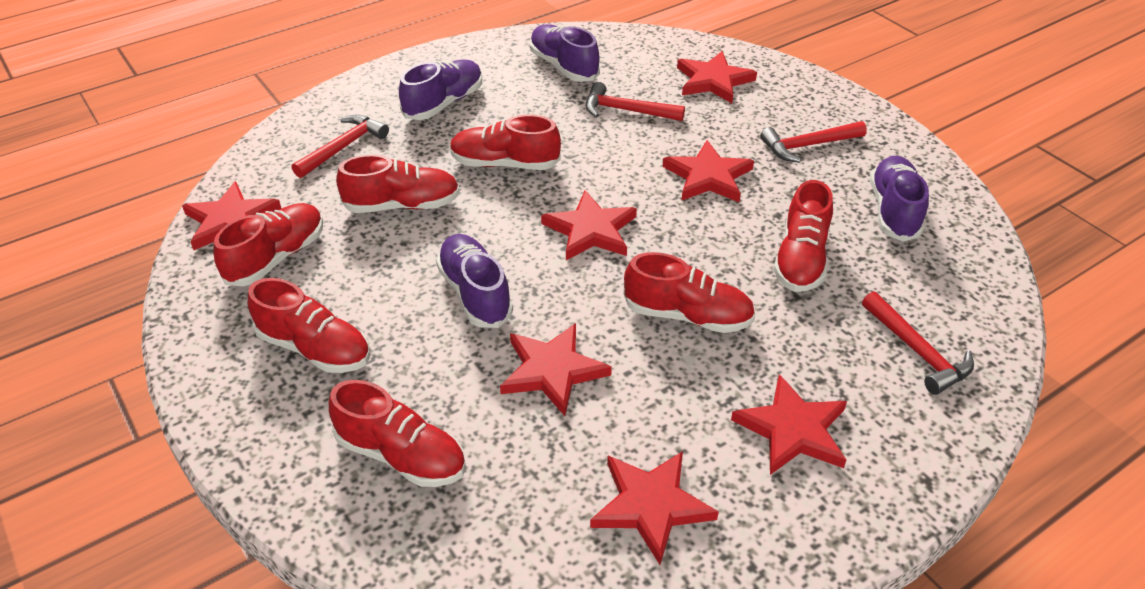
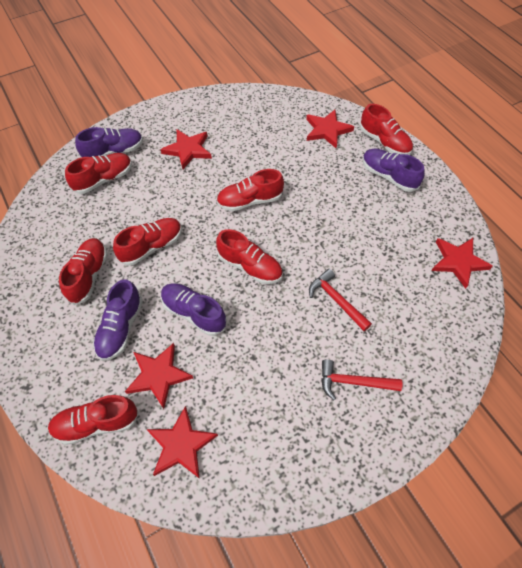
red hammer: 4 -> 2
red star: 7 -> 5

